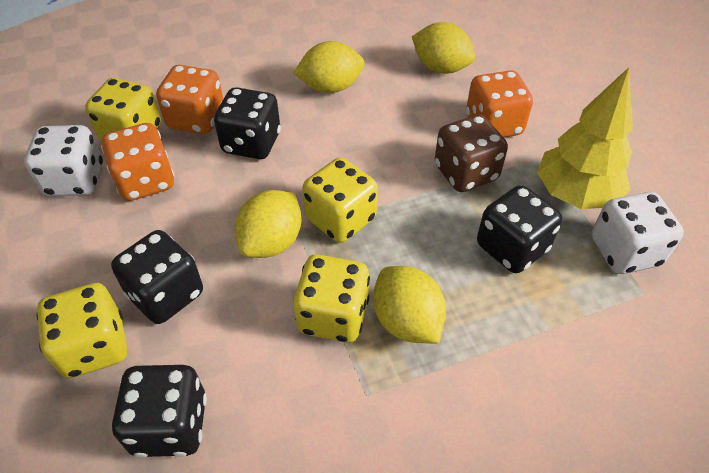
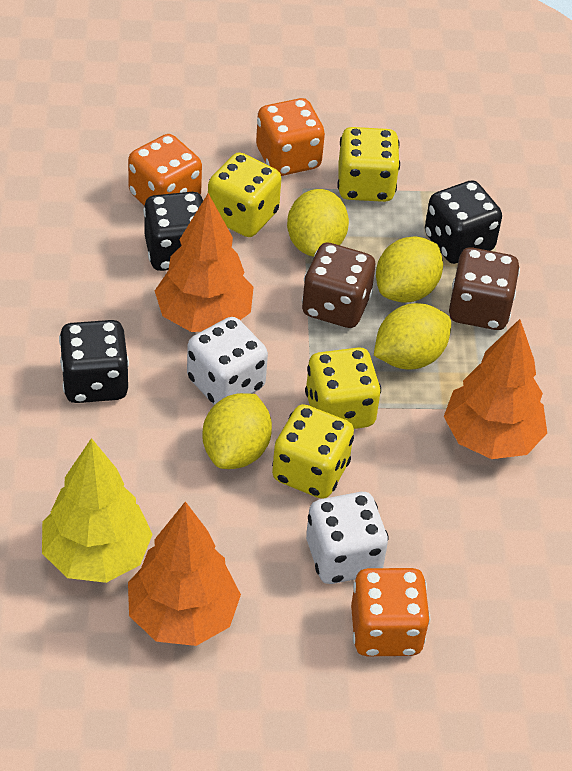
black dice: 4 -> 3
brown dice: 1 -> 2
orange tree: 0 -> 3

